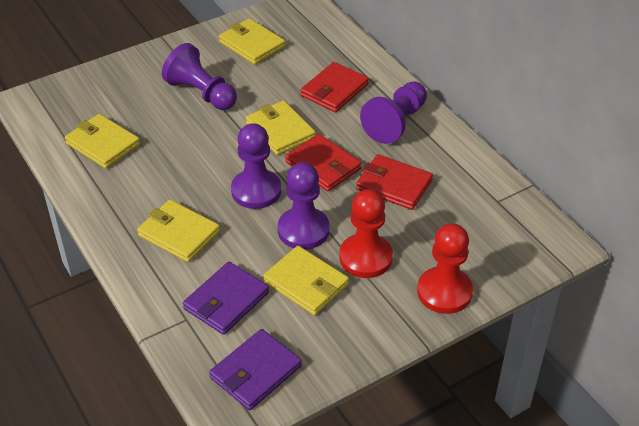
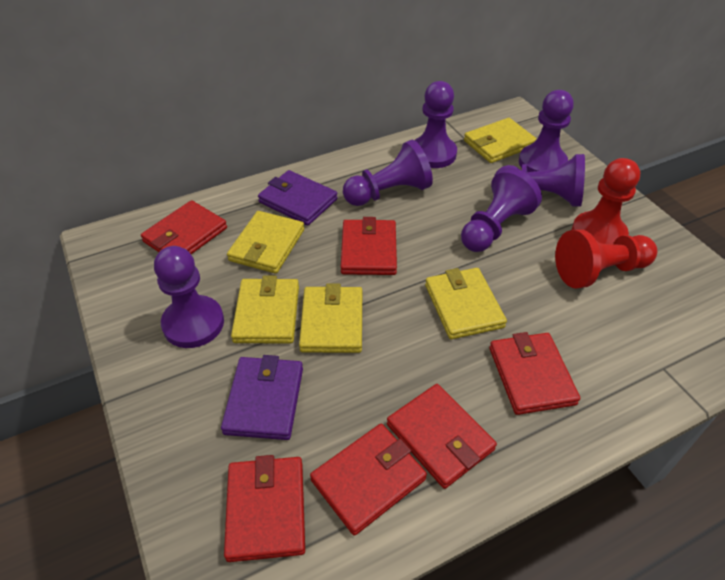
purple pawn: 4 -> 6
red wallet: 3 -> 6

